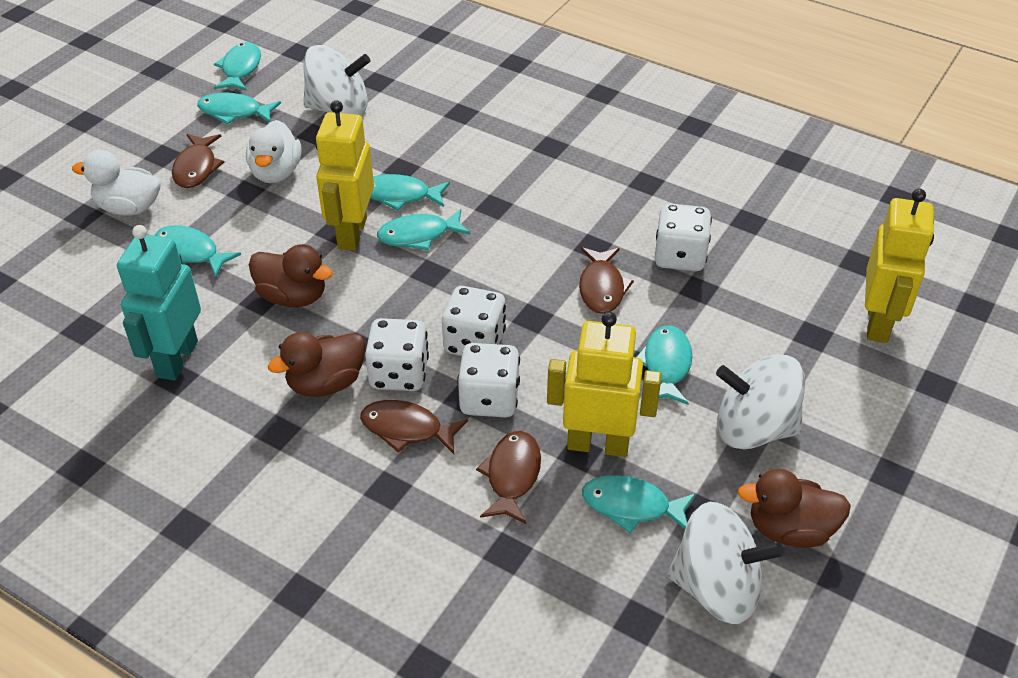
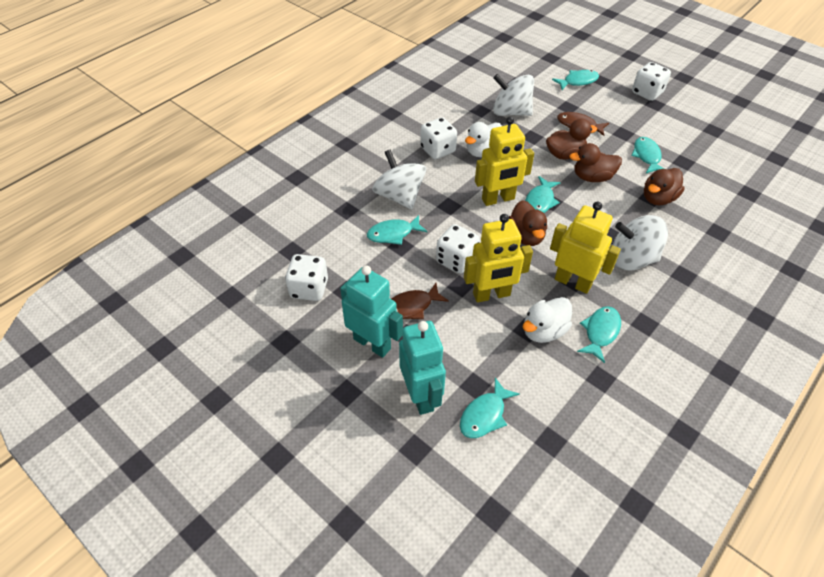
brown duck: 3 -> 4
brown fish: 4 -> 2
turquoise fish: 7 -> 6
turquoise robot: 1 -> 2

